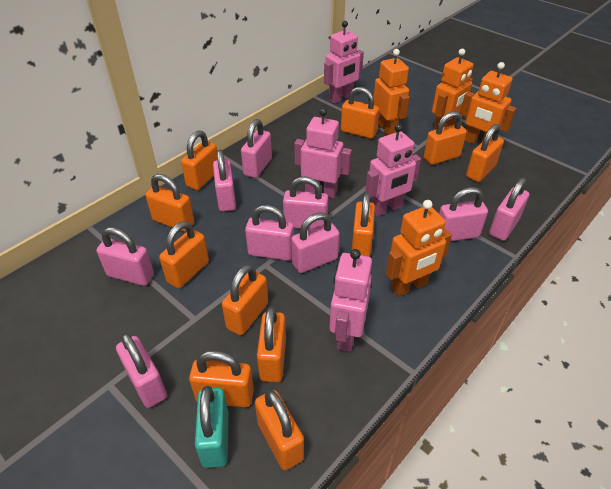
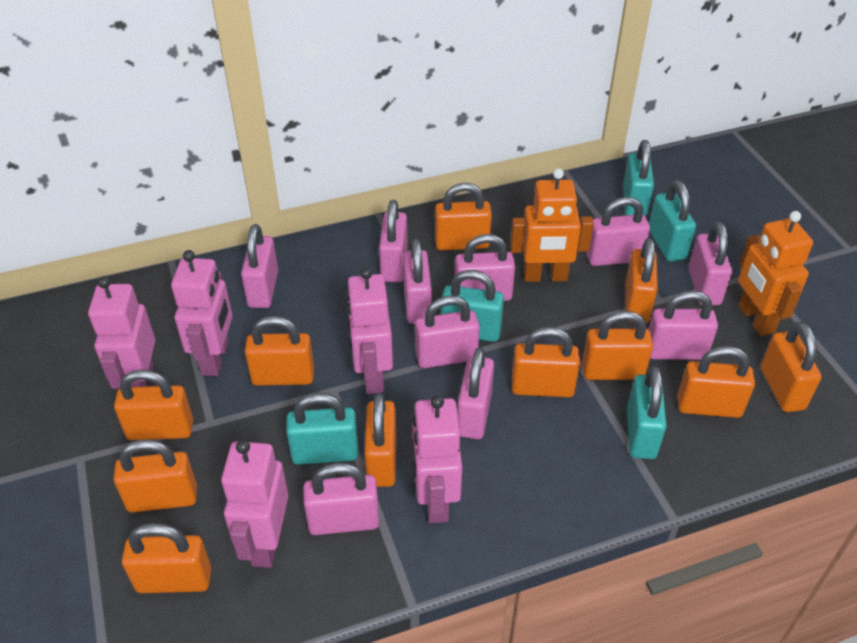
orange robot: 4 -> 2
pink padlock: 9 -> 10
pink robot: 4 -> 5
turquoise padlock: 1 -> 5

